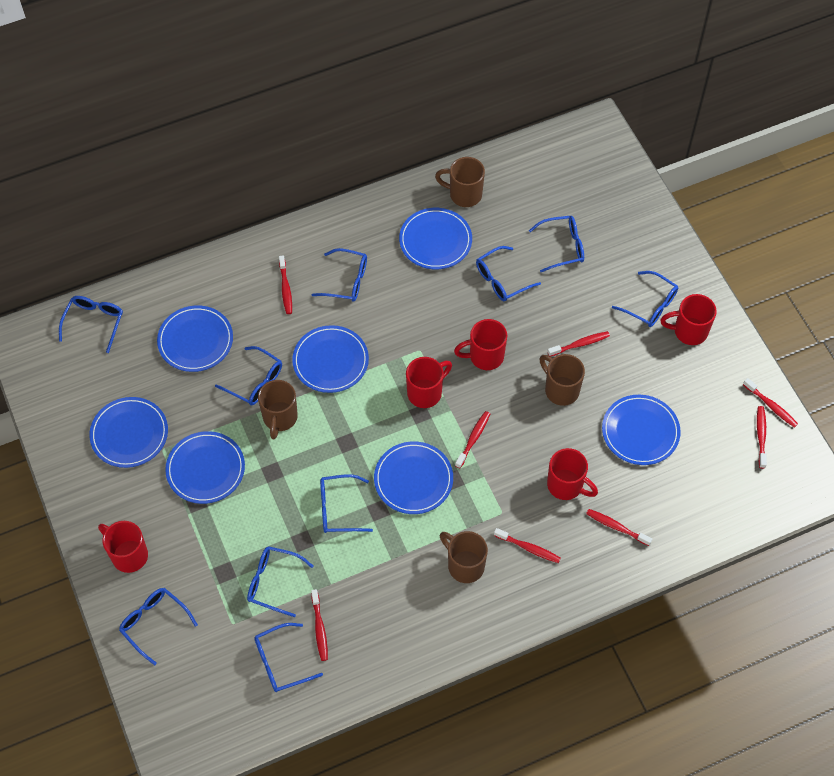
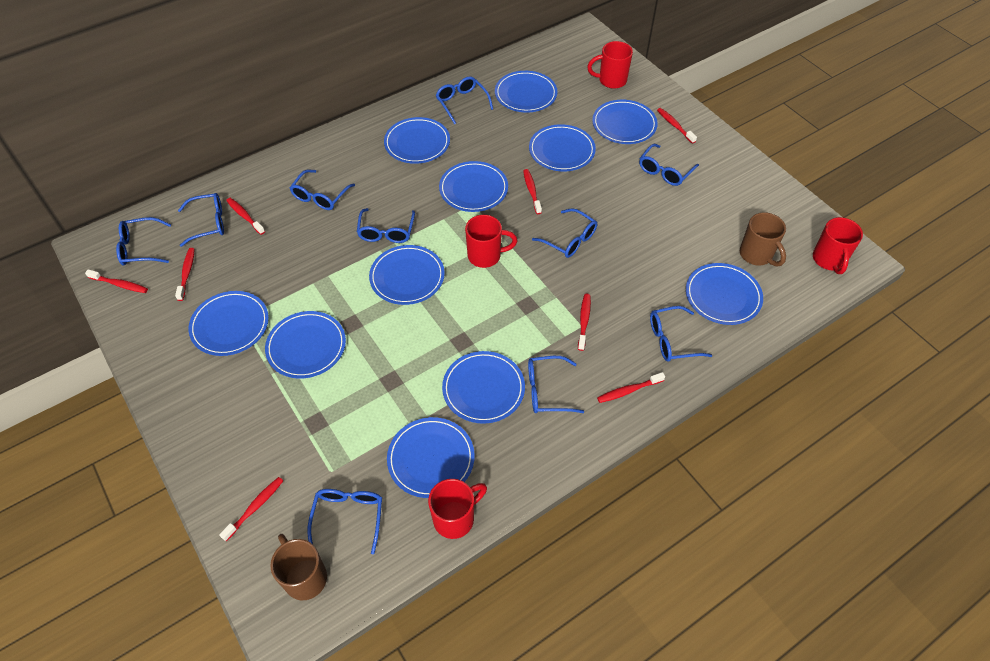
blue plate: 7 -> 11
brown mug: 4 -> 2
red mug: 5 -> 4

